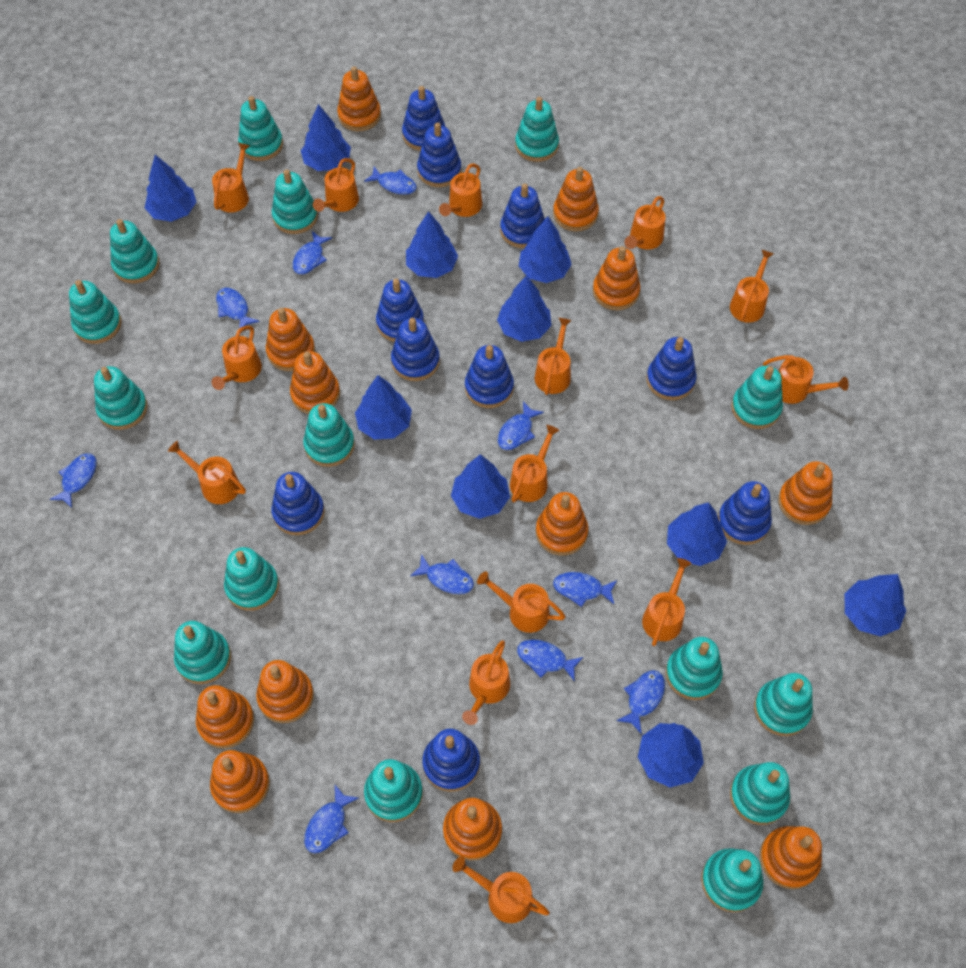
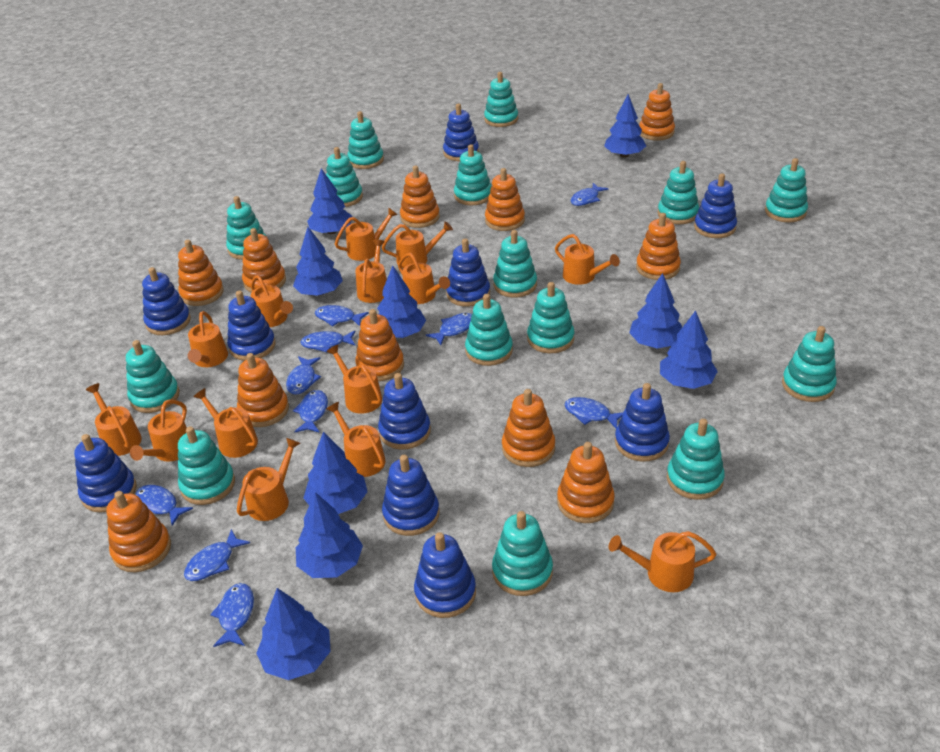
blue tree: 10 -> 9
orange stacking toy: 12 -> 11

